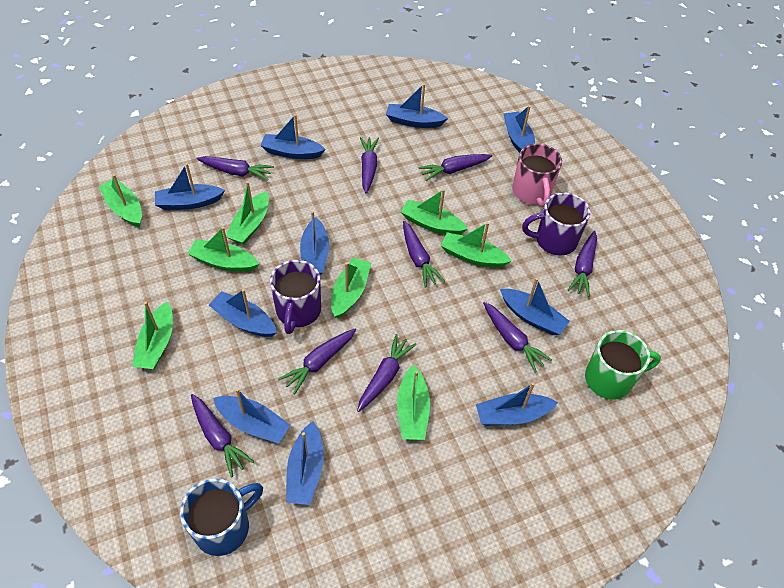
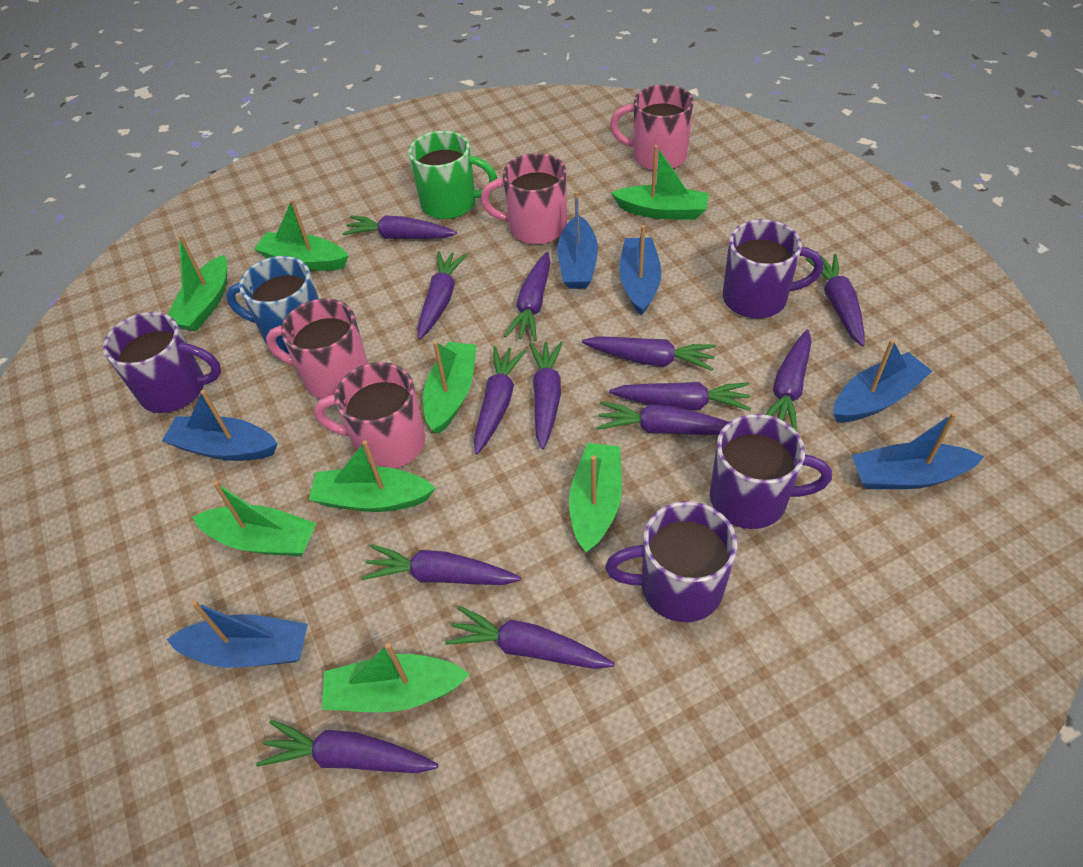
blue boat: 10 -> 6
pink mug: 1 -> 4
purple carrot: 9 -> 13
purple mug: 2 -> 4

